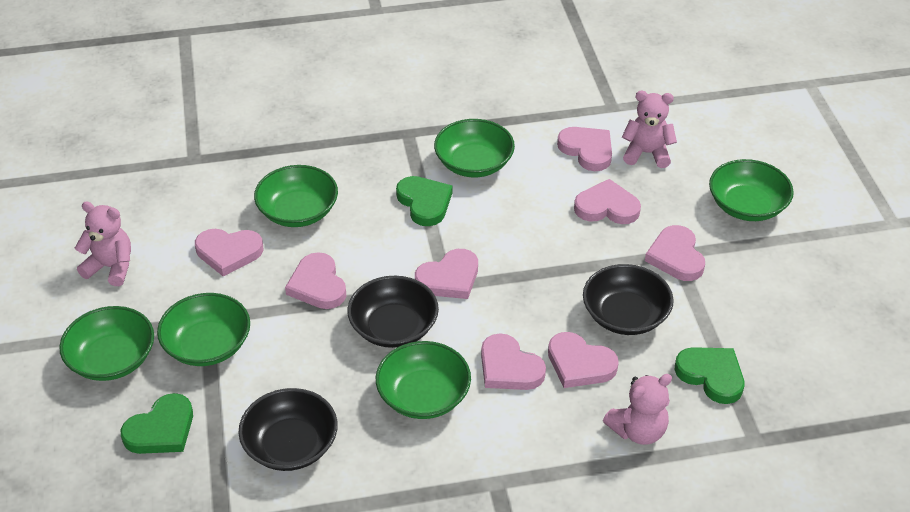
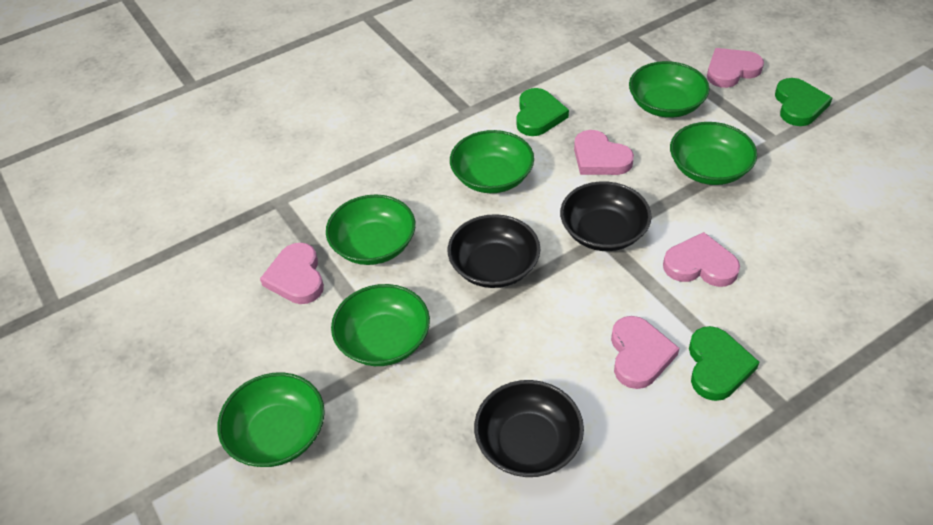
pink heart: 8 -> 5
pink teddy bear: 3 -> 0

